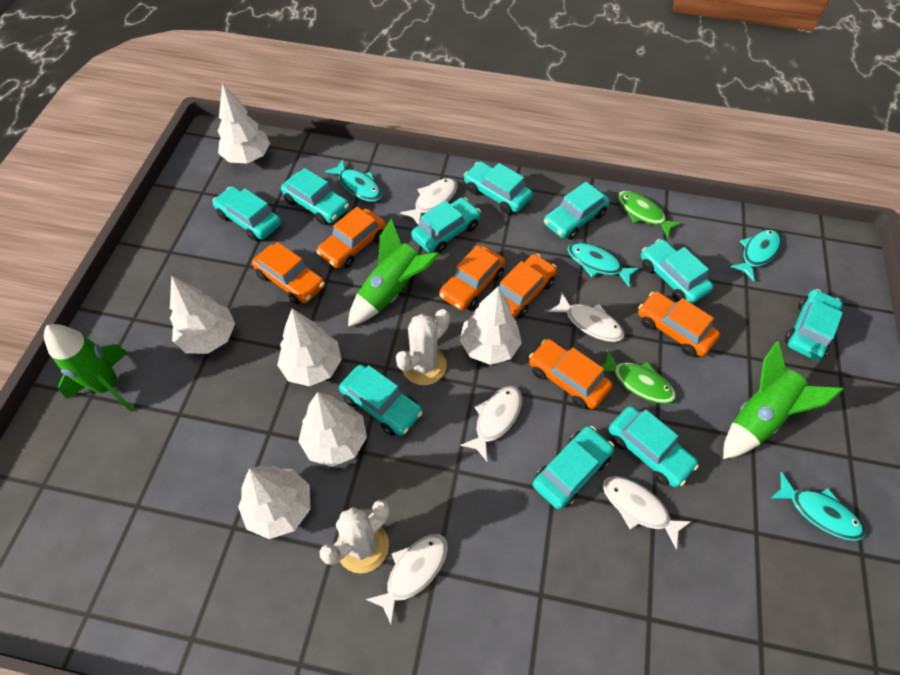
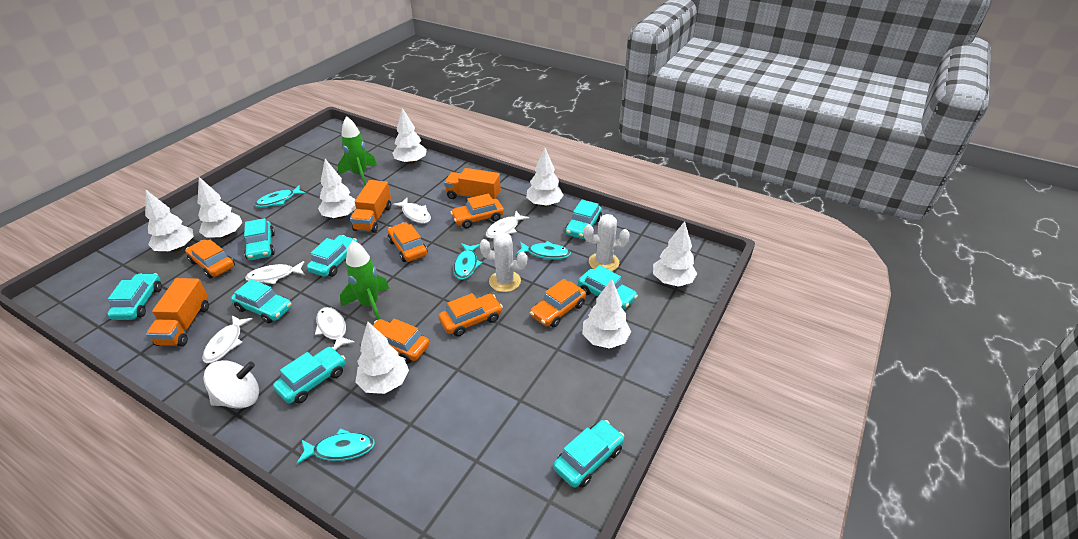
green fish: 2 -> 0
green rocket: 3 -> 2
orange truck: 0 -> 3
turquoise car: 10 -> 8
white spinning top: 0 -> 1
white tree: 6 -> 8

